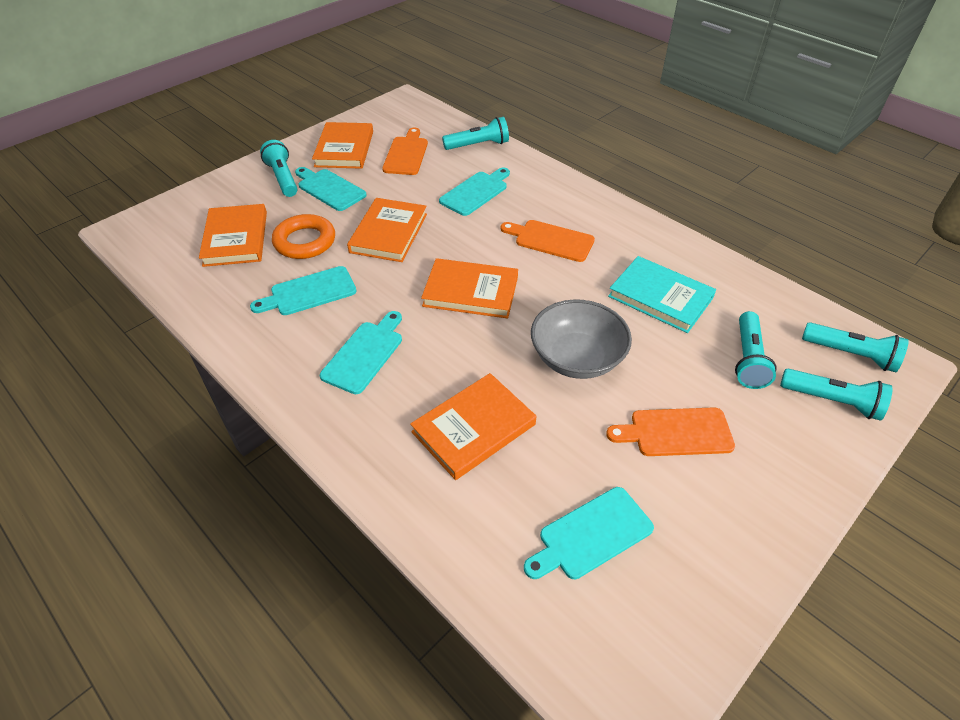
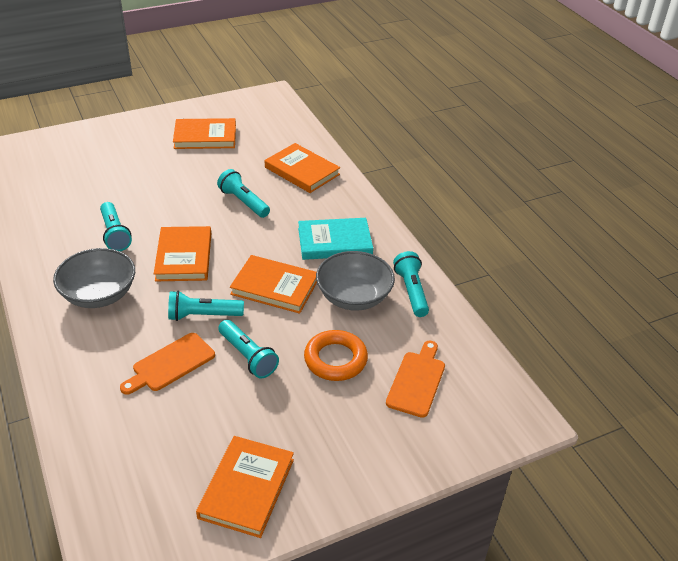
grey bowl: 1 -> 2
orange cutting board: 3 -> 2
turquoise cutting board: 5 -> 0

